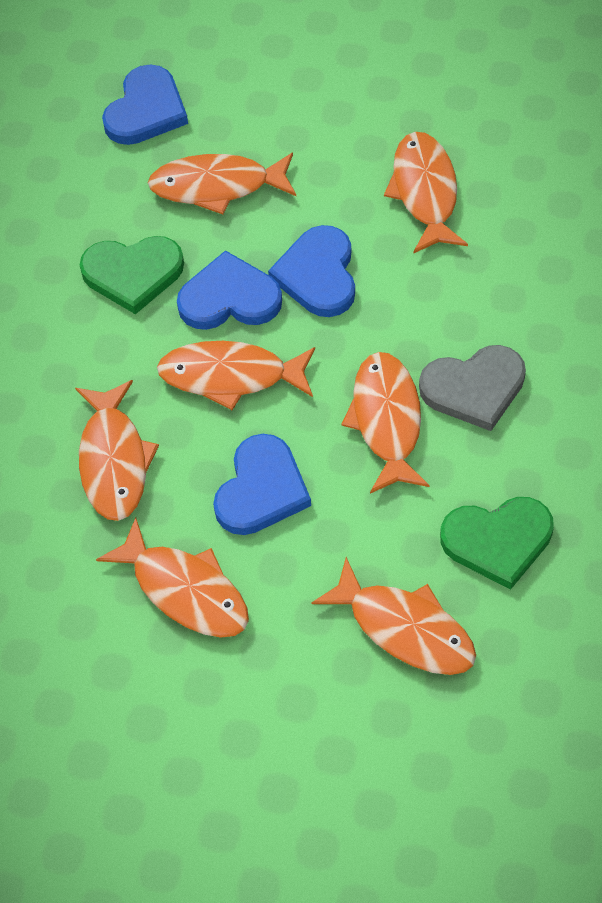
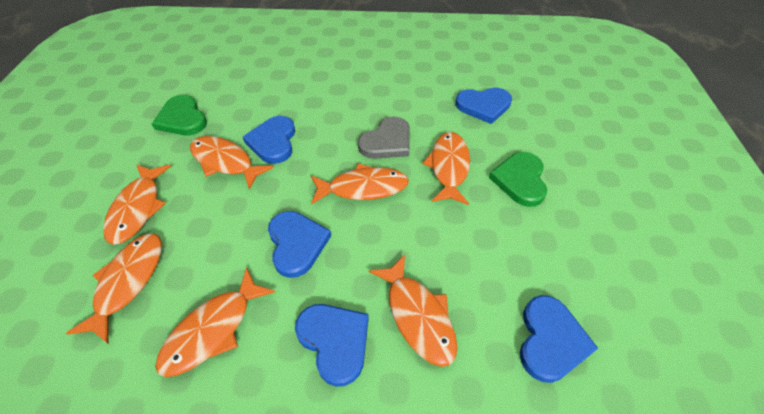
blue heart: 4 -> 5

